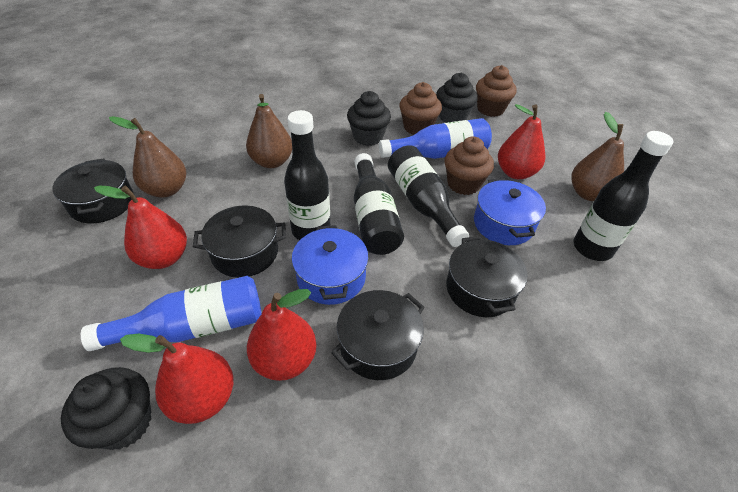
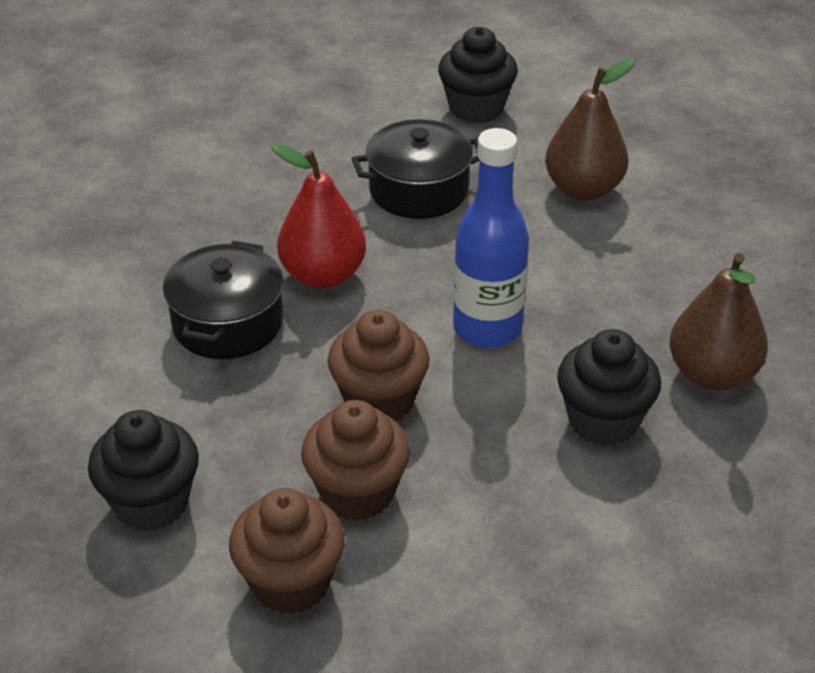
black bottle: 4 -> 0
black pot: 4 -> 2
blue bottle: 2 -> 1
blue pot: 2 -> 0
brown pear: 3 -> 2
red pear: 4 -> 1

